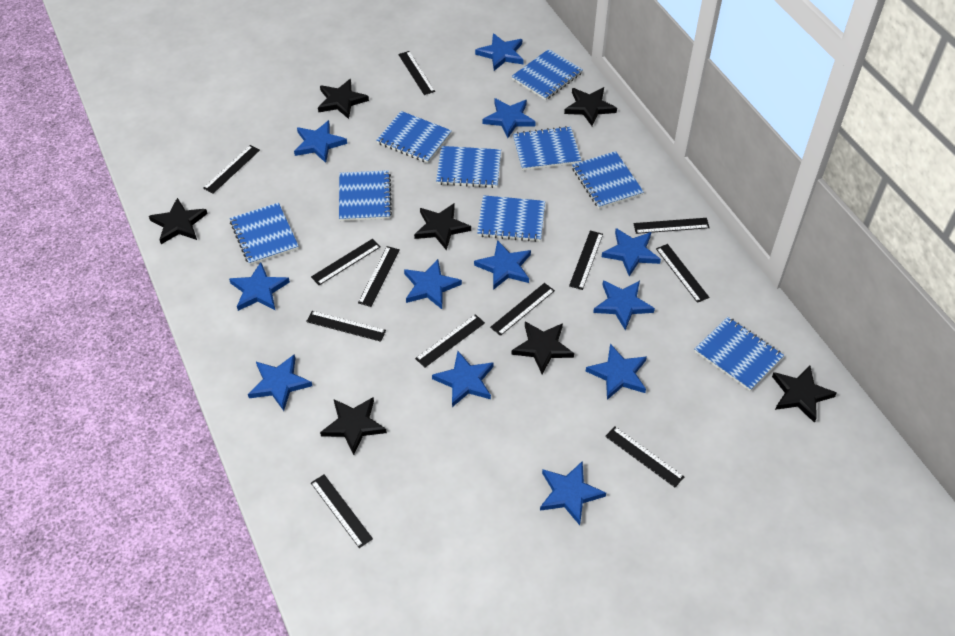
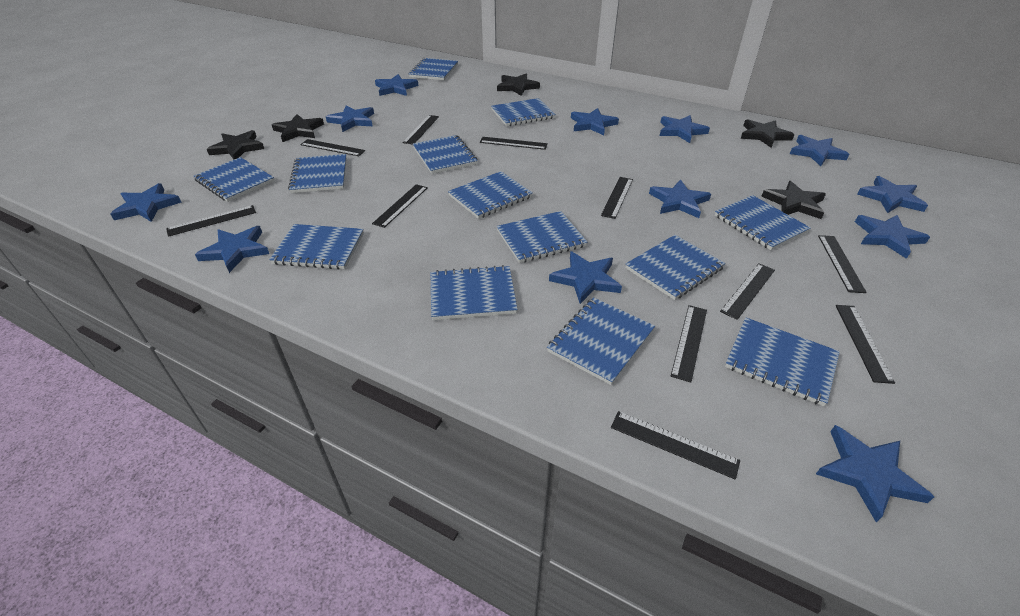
black ruler: 12 -> 11
black star: 7 -> 5
blue notebook: 9 -> 13

